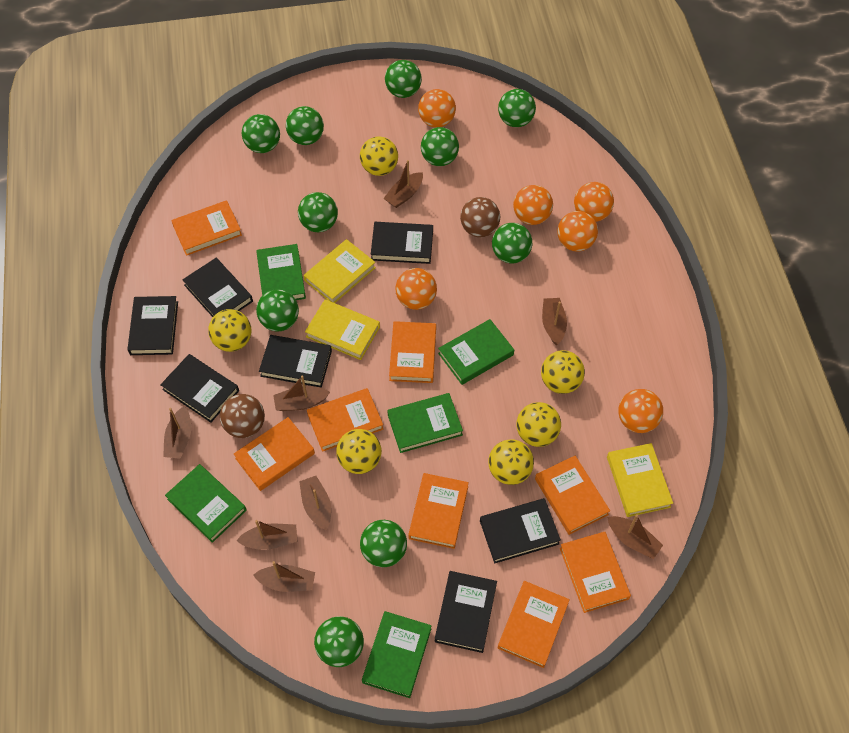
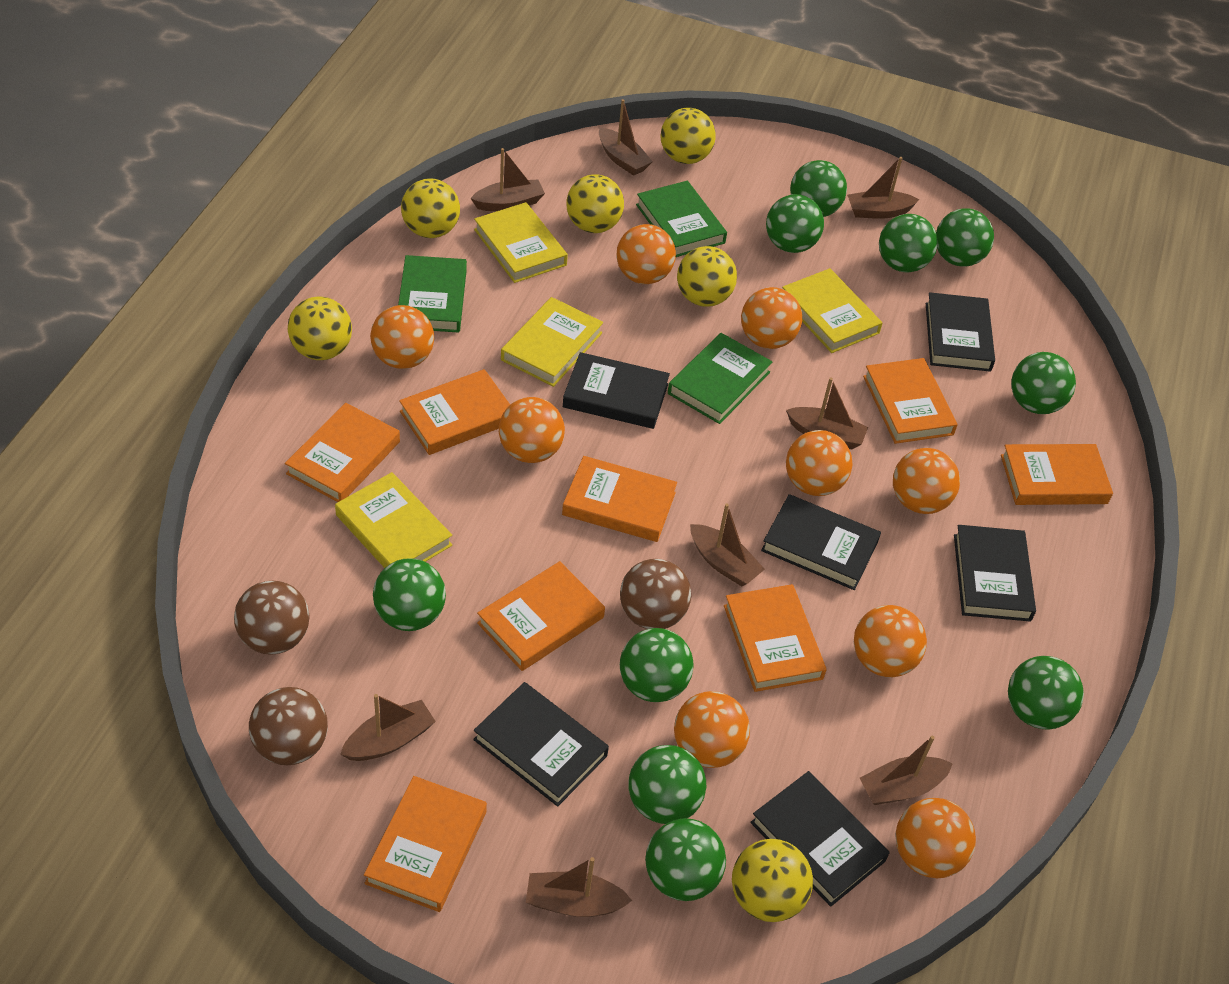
black book: 7 -> 6
brown ball: 2 -> 3
green book: 5 -> 3
orange ball: 6 -> 9
yellow book: 3 -> 4

